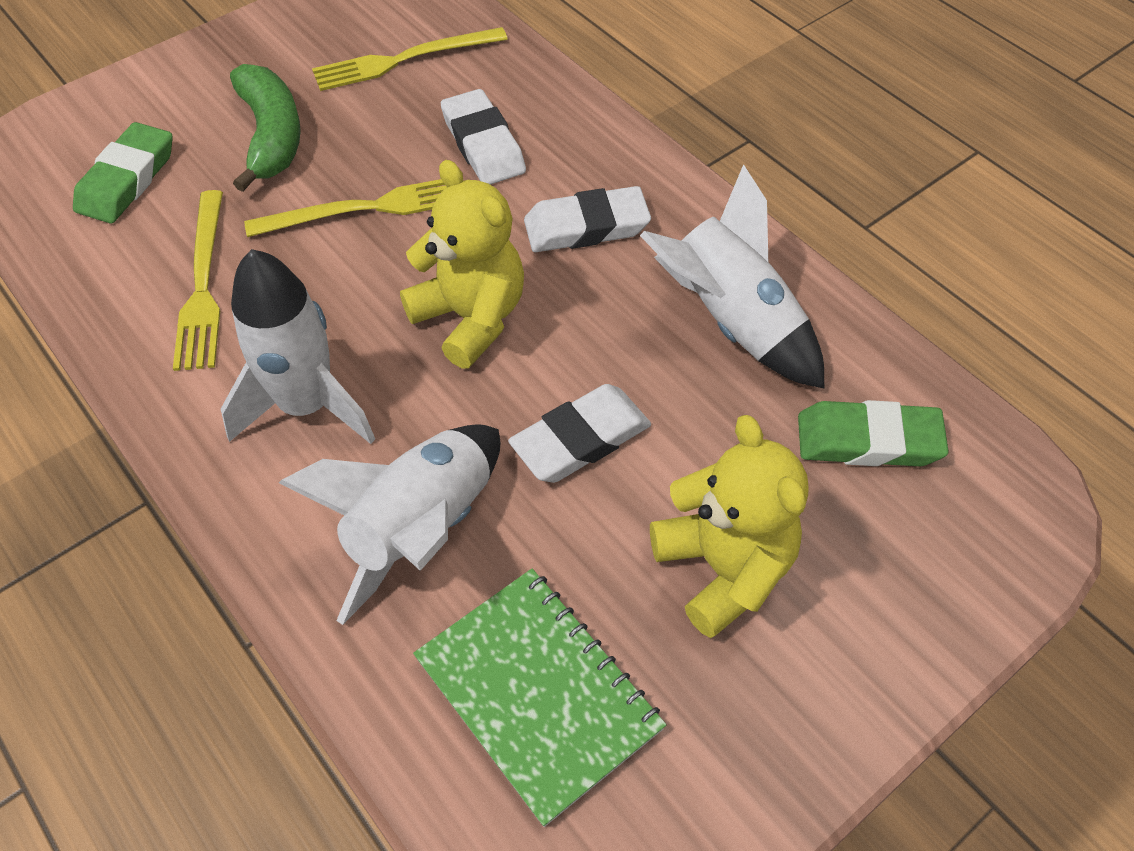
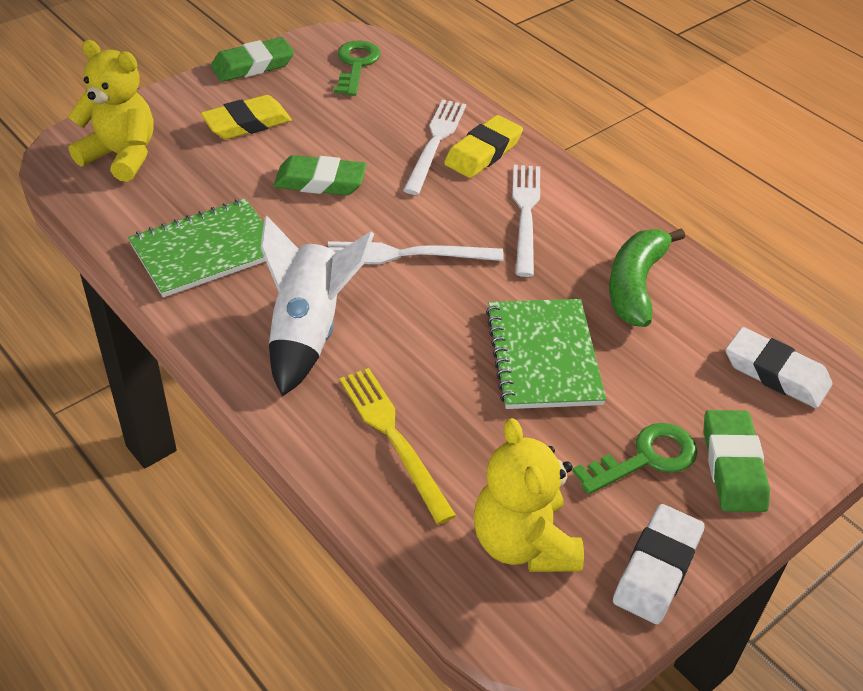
green eraser: 2 -> 3
green key: 0 -> 2
green notebook: 1 -> 2
white eraser: 3 -> 2
white fork: 0 -> 3
white rocket: 3 -> 1
yellow eraser: 0 -> 2
yellow fork: 3 -> 1

